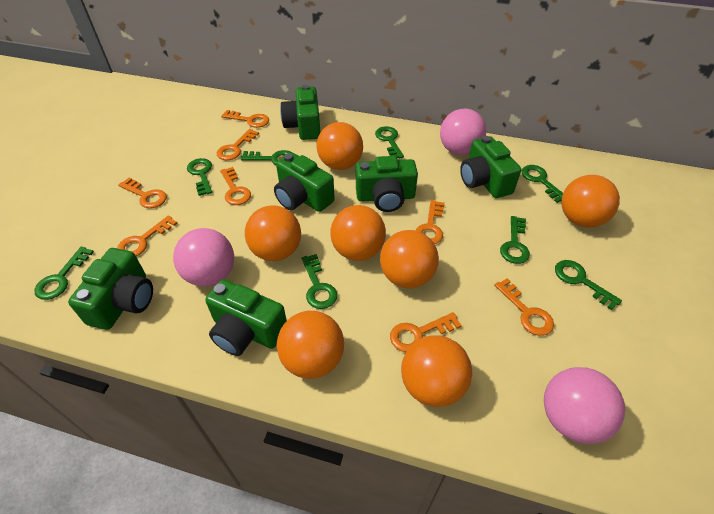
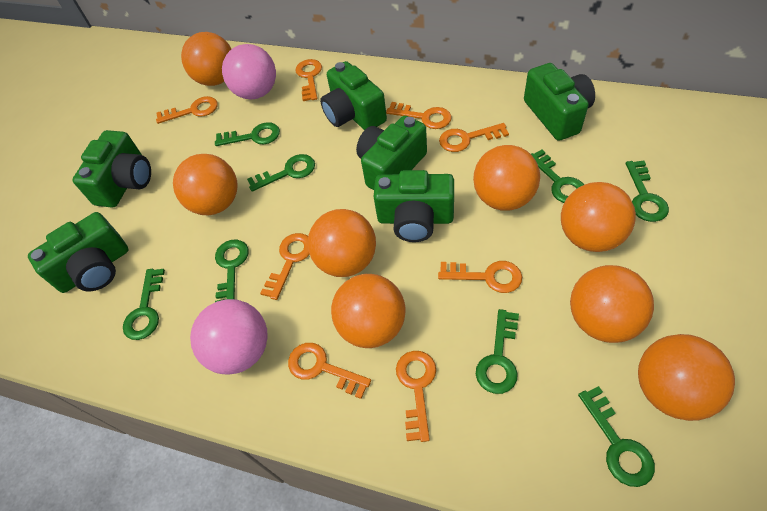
orange ball: 7 -> 8
pink ball: 3 -> 2

